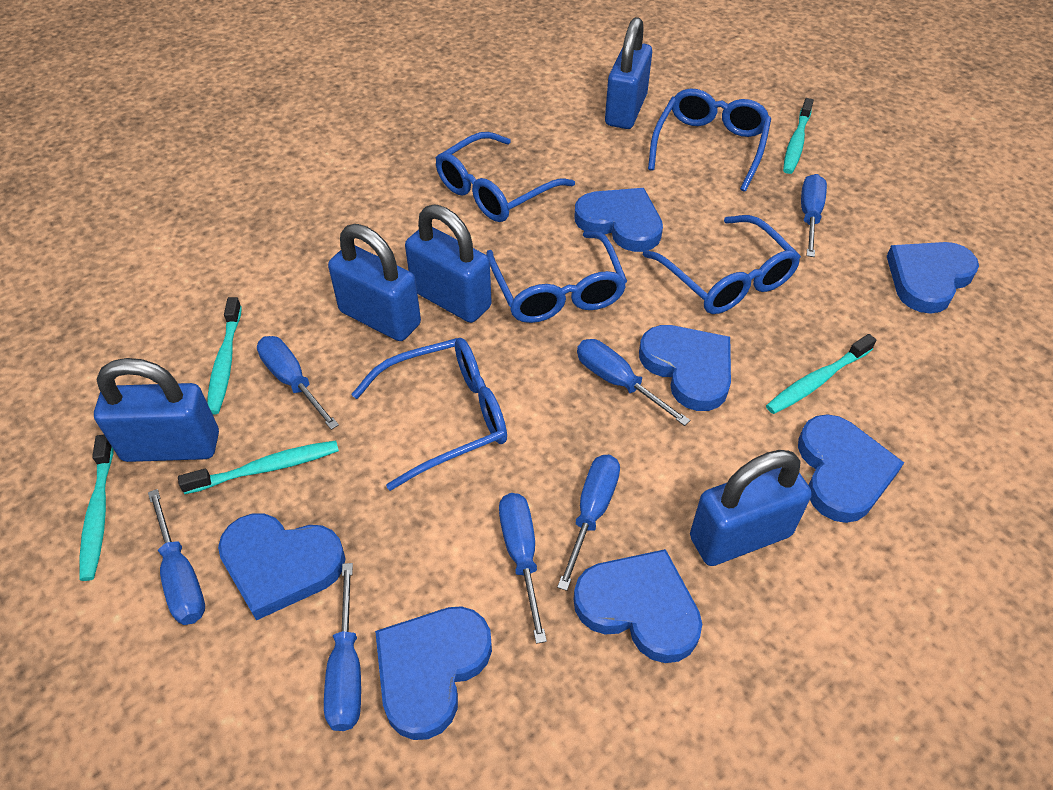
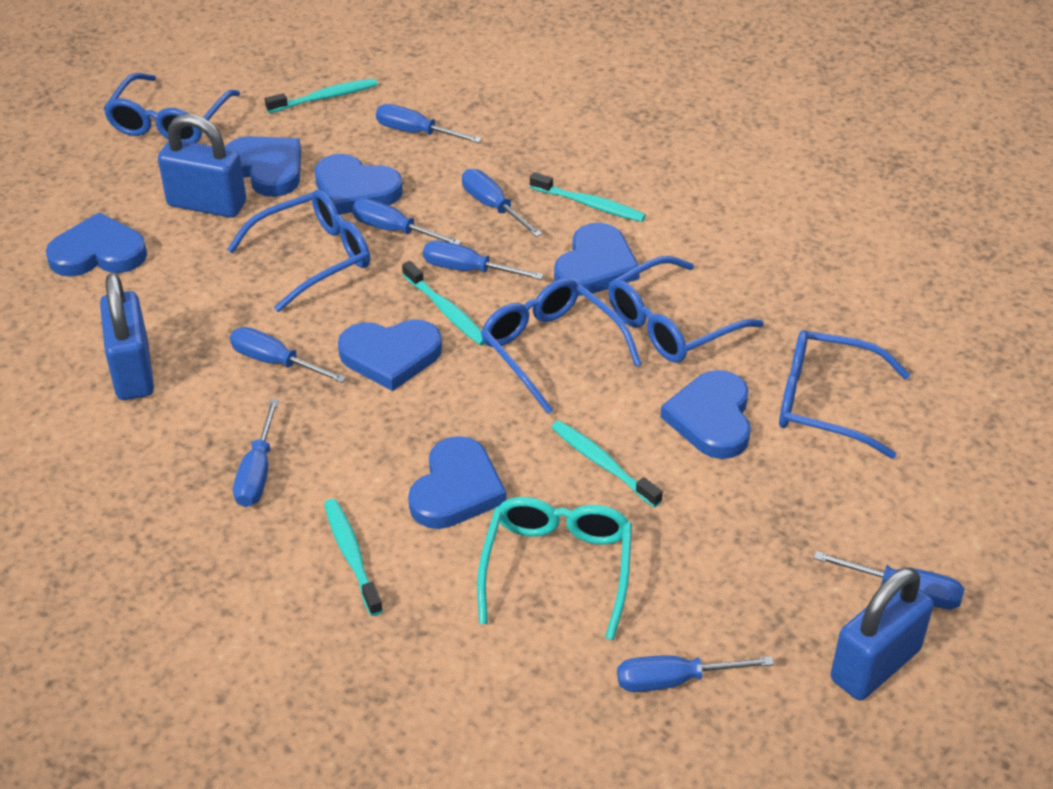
blue padlock: 5 -> 3
blue screwdriver: 7 -> 8
turquoise glasses: 0 -> 1

